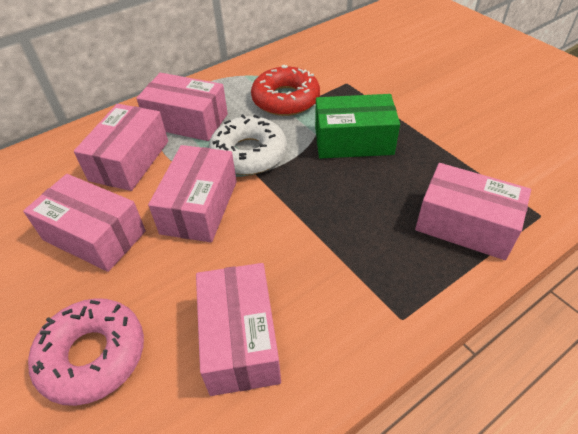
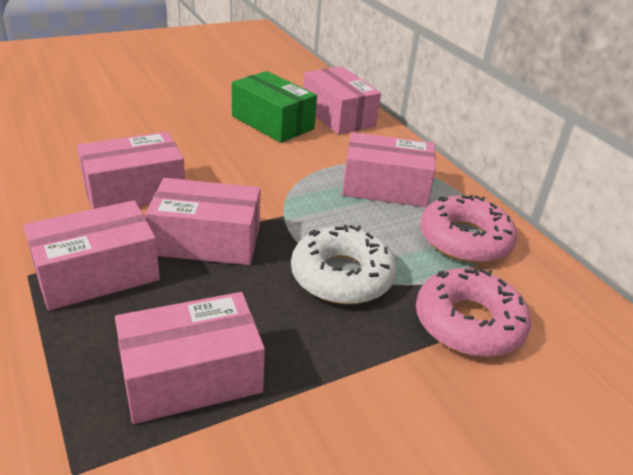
pink donut: 1 -> 2
red donut: 1 -> 0

